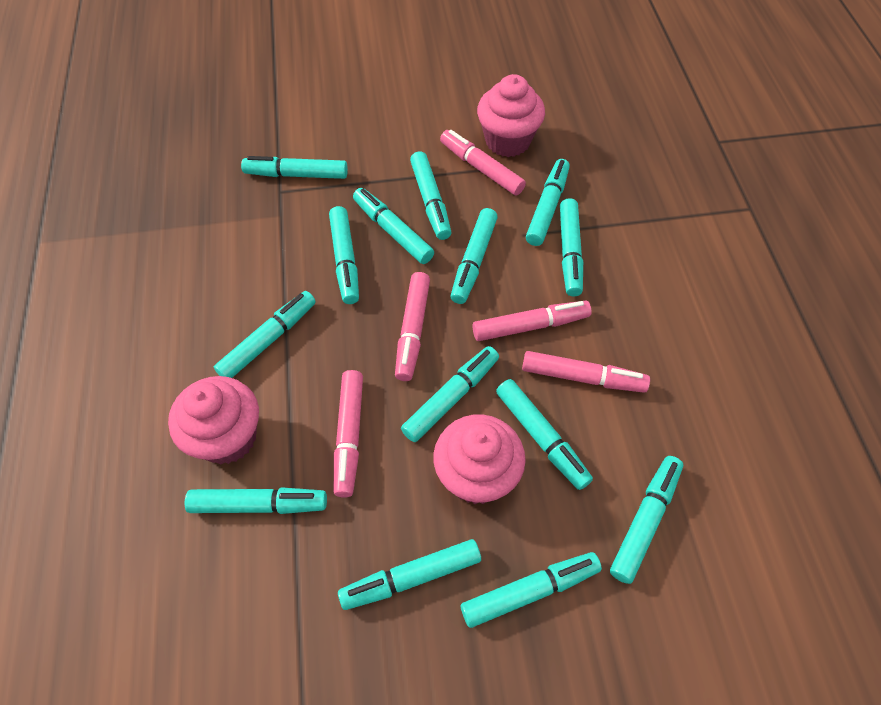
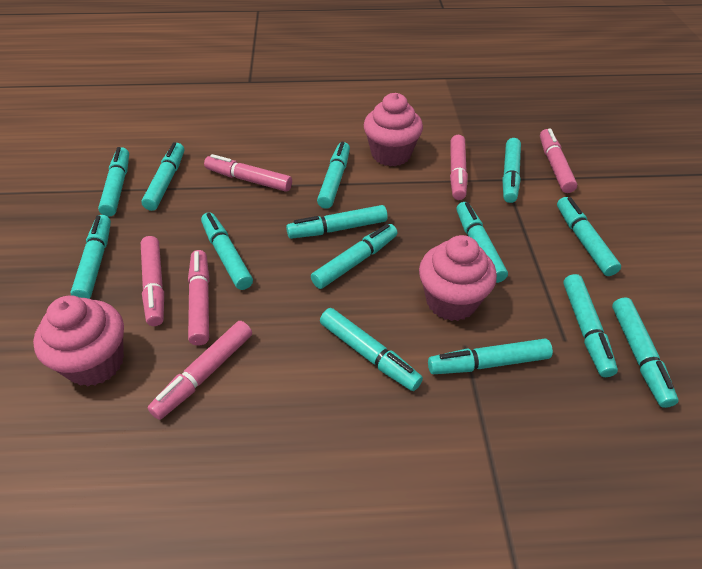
pink marker: 5 -> 6

